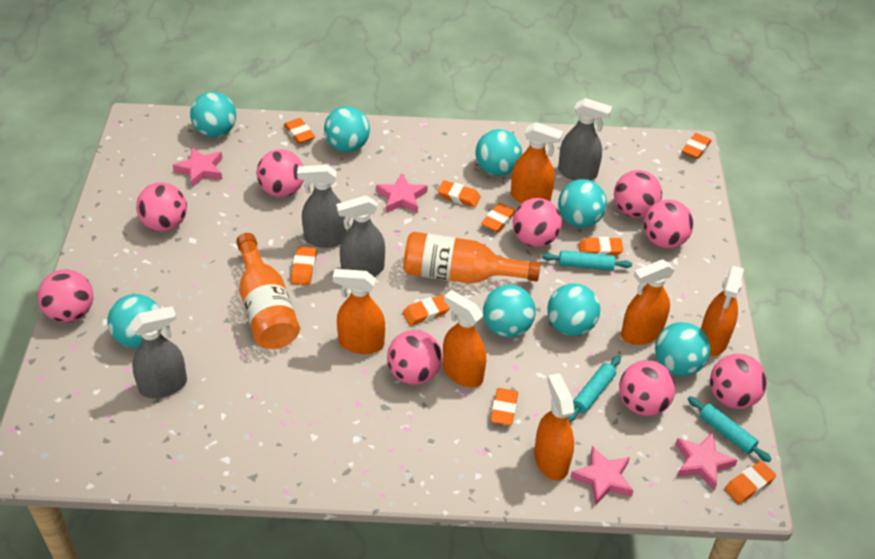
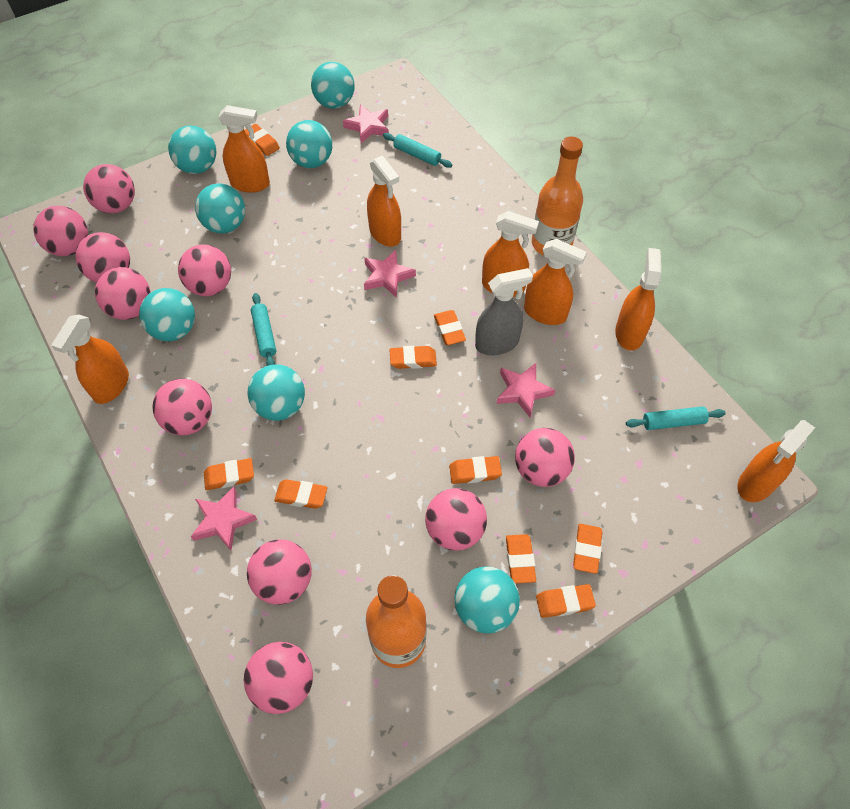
grey spray bottle: 4 -> 1
orange spray bottle: 6 -> 7
pink ball: 9 -> 10
turquoise ball: 8 -> 7

